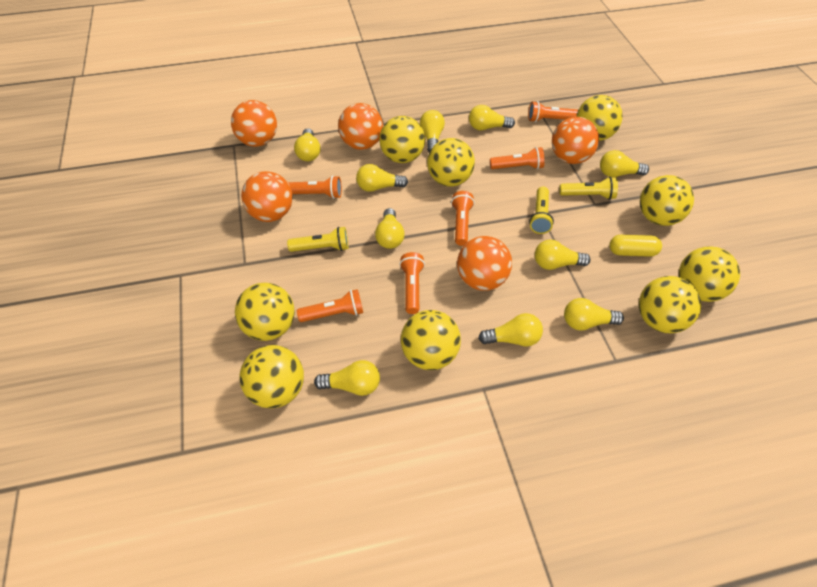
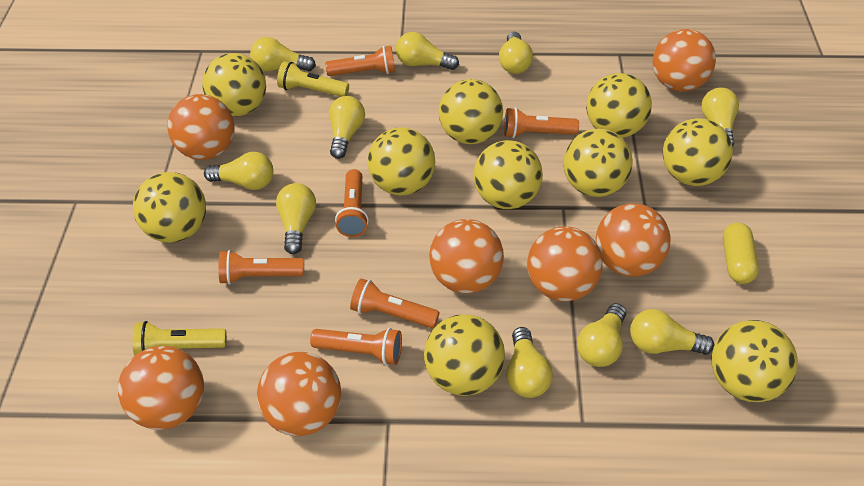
orange ball: 5 -> 7
yellow ball: 9 -> 10
yellow flashlight: 3 -> 2

